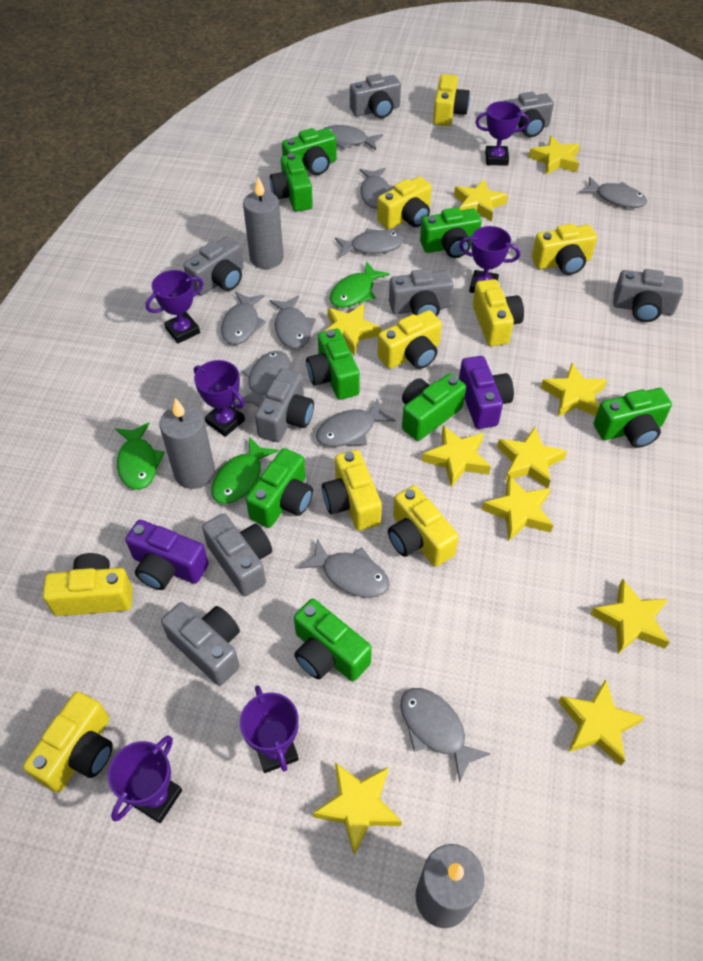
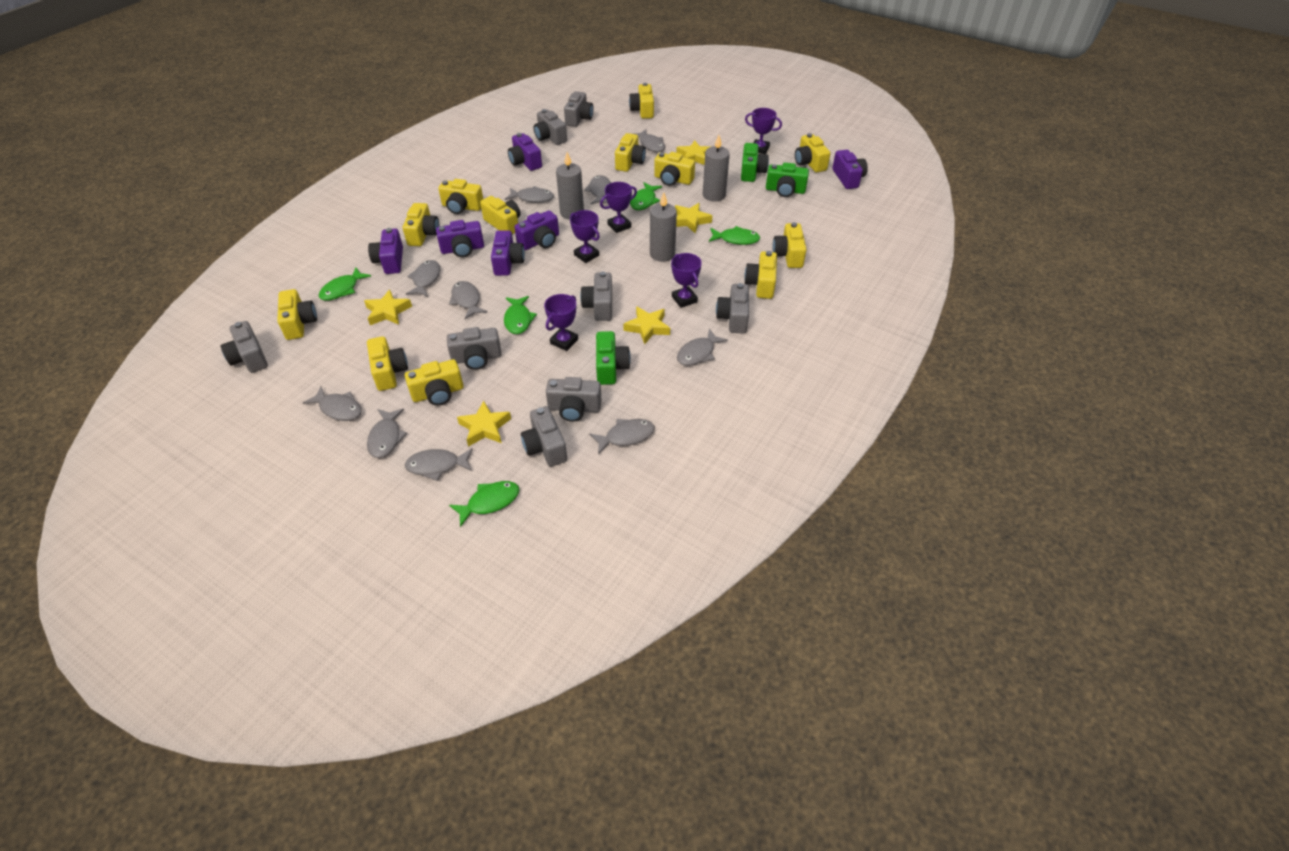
green camera: 8 -> 3
green fish: 3 -> 5
purple camera: 2 -> 6
purple trophy: 6 -> 5
yellow camera: 9 -> 12
yellow star: 10 -> 5

